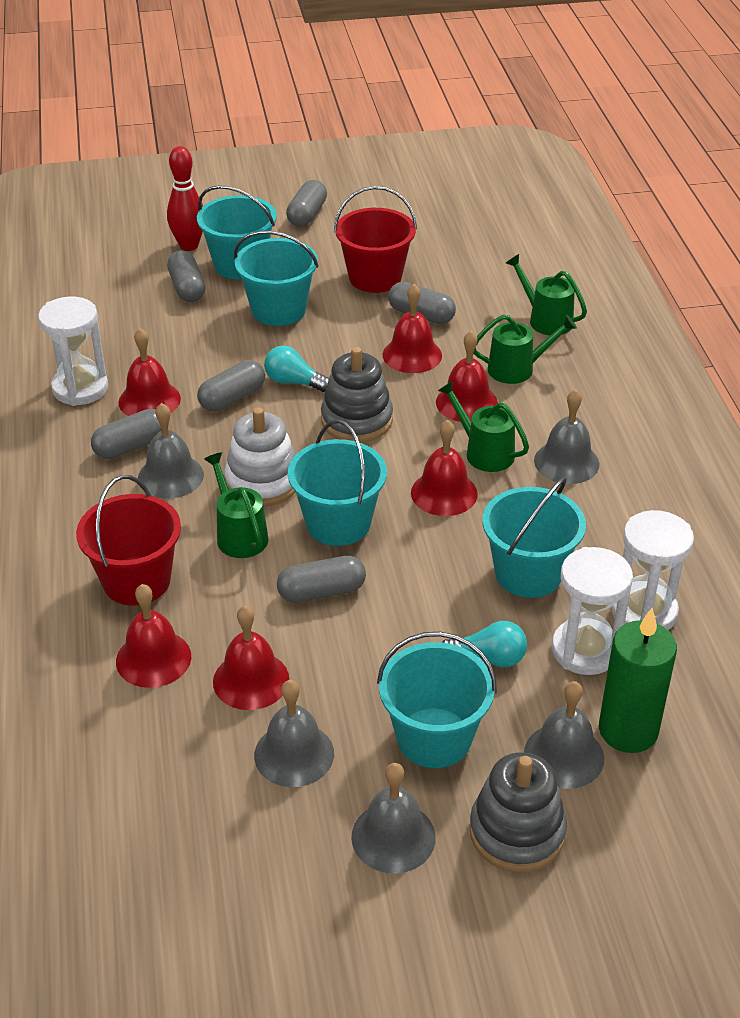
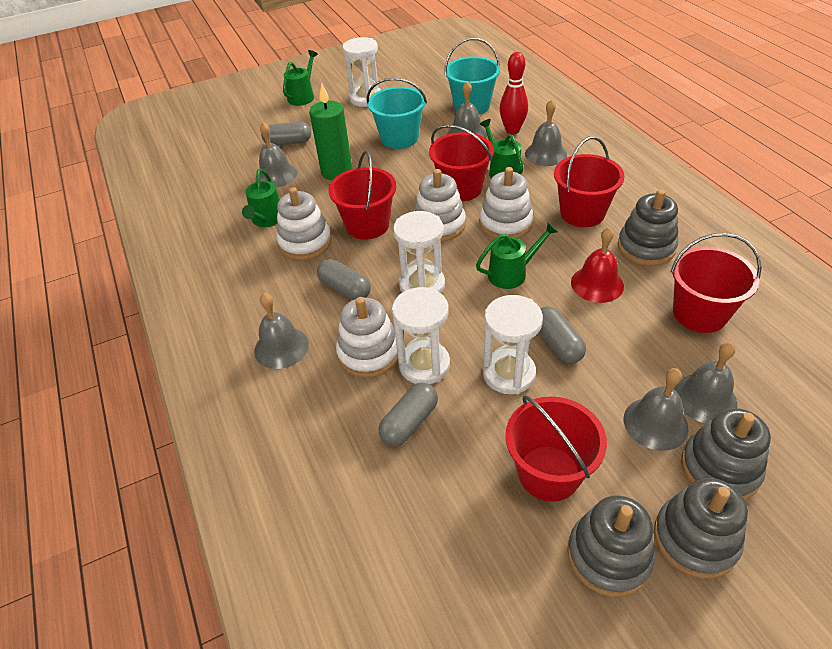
grey bell: 5 -> 6
grey capsule: 6 -> 4
grey stacking toy: 2 -> 4
red bell: 6 -> 1
red bucket: 2 -> 5
turquoise bucket: 5 -> 2
turquoise light bulb: 2 -> 0
white hourglass: 3 -> 4
white stacking toy: 1 -> 4

